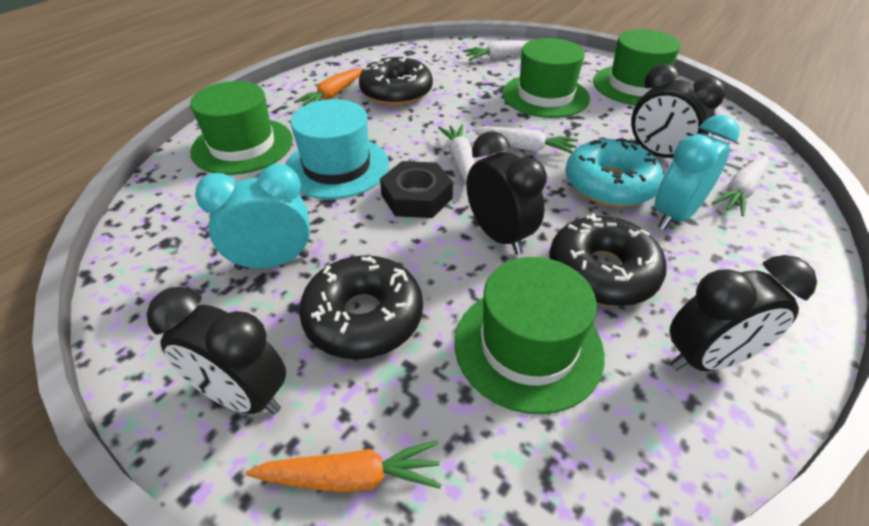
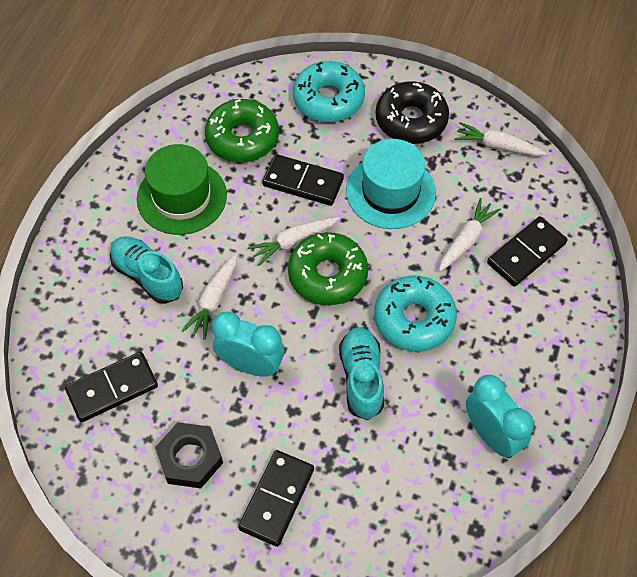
black clock: 4 -> 0
black domino: 0 -> 4
black donut: 3 -> 1
green donut: 0 -> 2
green hat: 4 -> 1
orange carrot: 2 -> 0
turquoise donut: 1 -> 2
turquoise shoe: 0 -> 2

